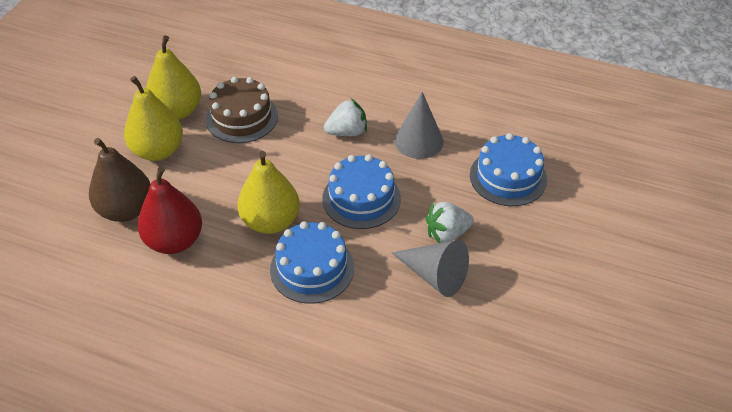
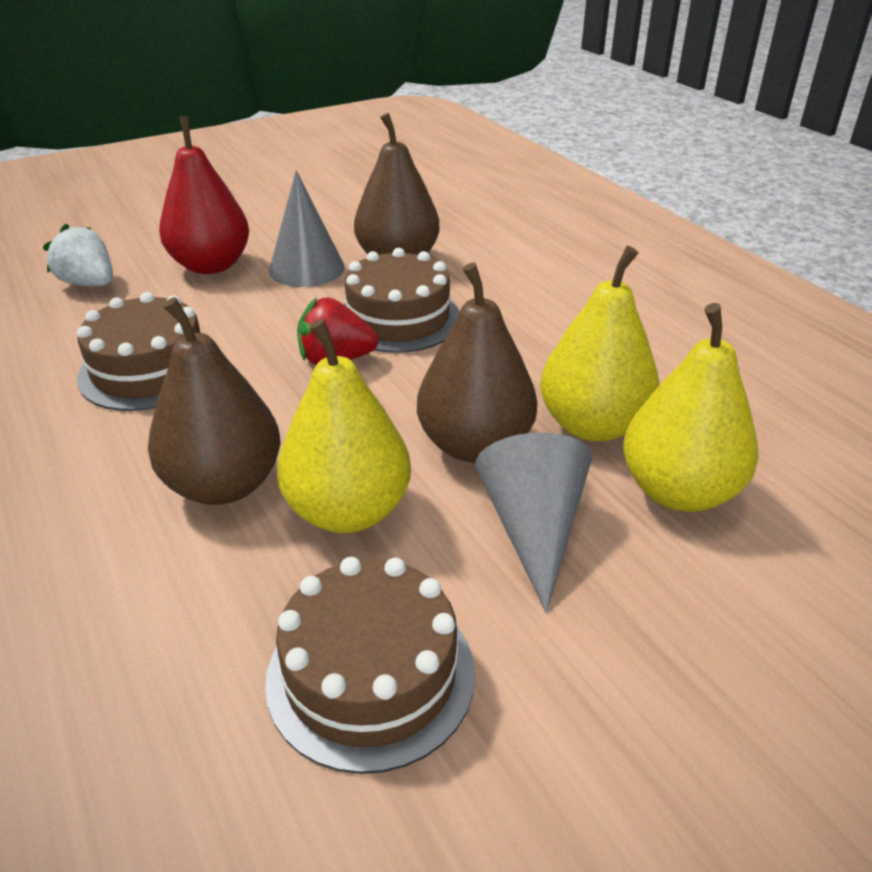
blue cake: 3 -> 0
brown cake: 1 -> 3
brown pear: 1 -> 3
red strawberry: 0 -> 1
white strawberry: 2 -> 1

